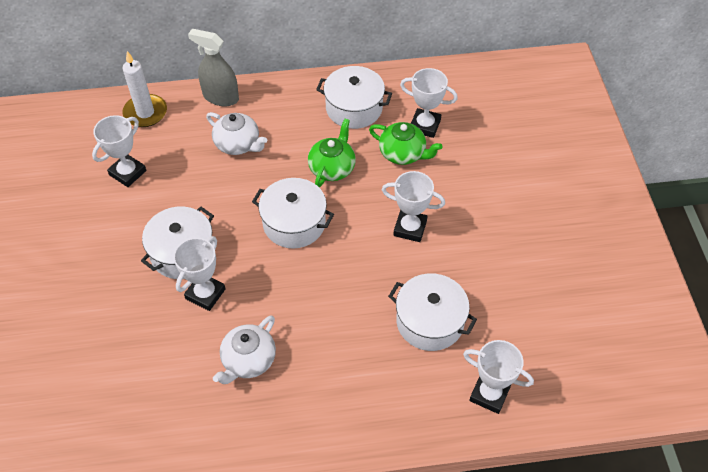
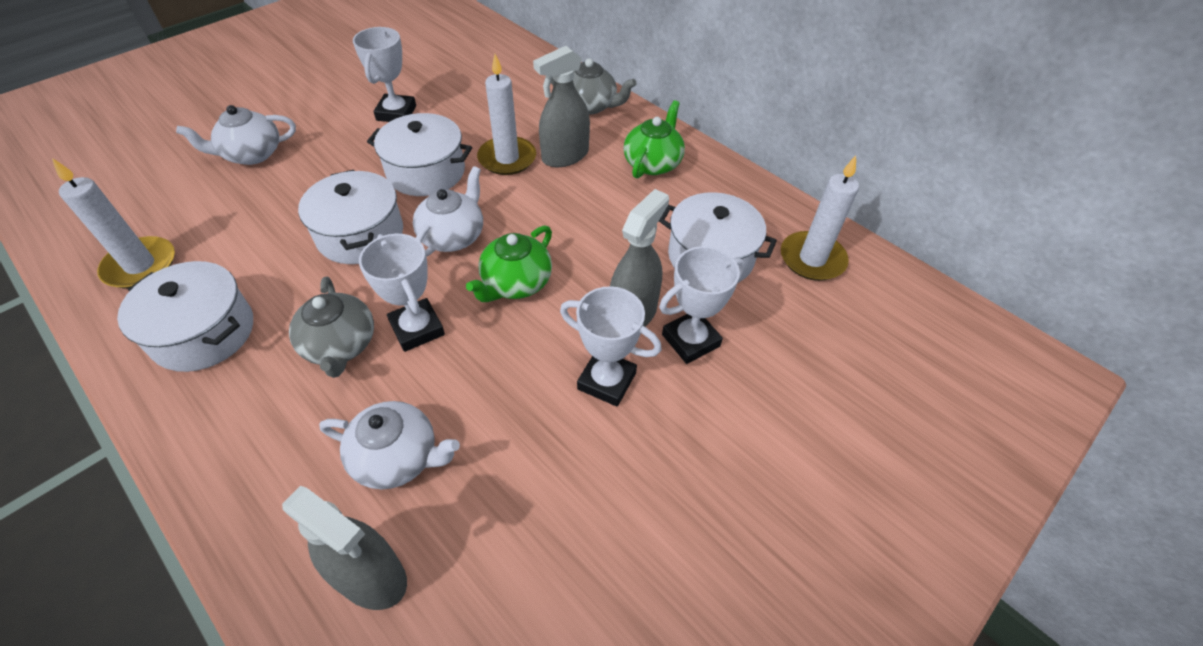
grey spray bottle: 1 -> 3
grey teapot: 0 -> 2
white candle: 1 -> 3
white teapot: 2 -> 3
white trophy: 5 -> 4

